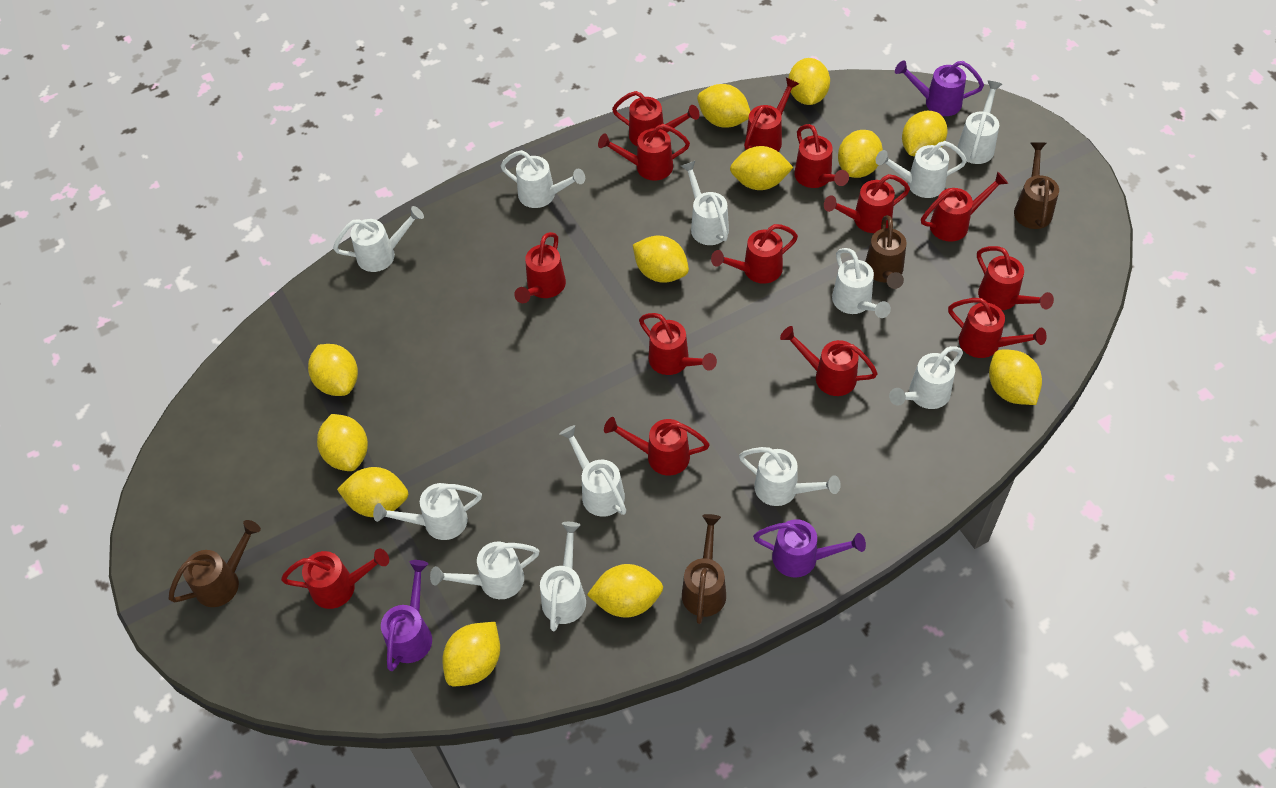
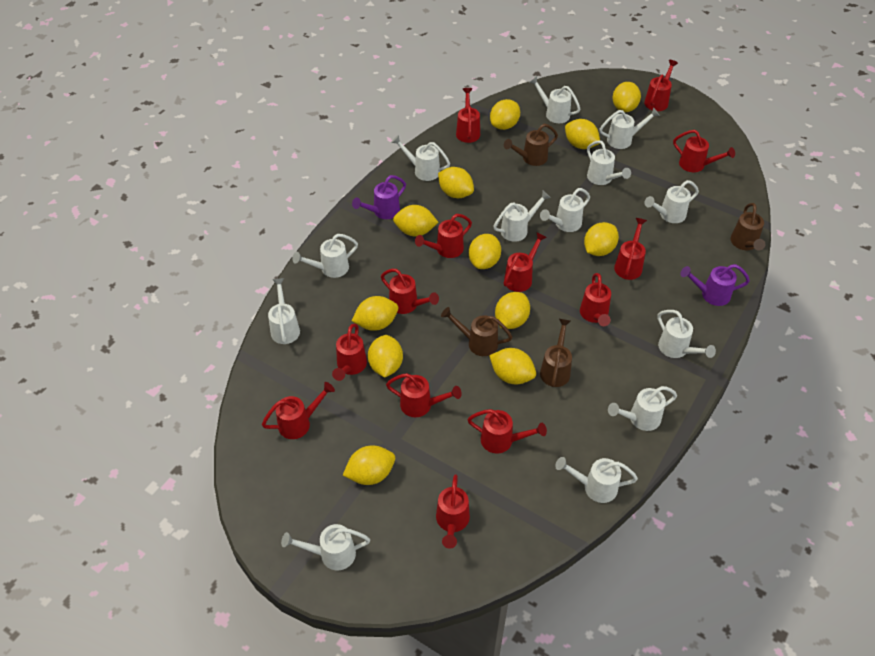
purple watering can: 3 -> 2
red watering can: 14 -> 13
white watering can: 12 -> 13

